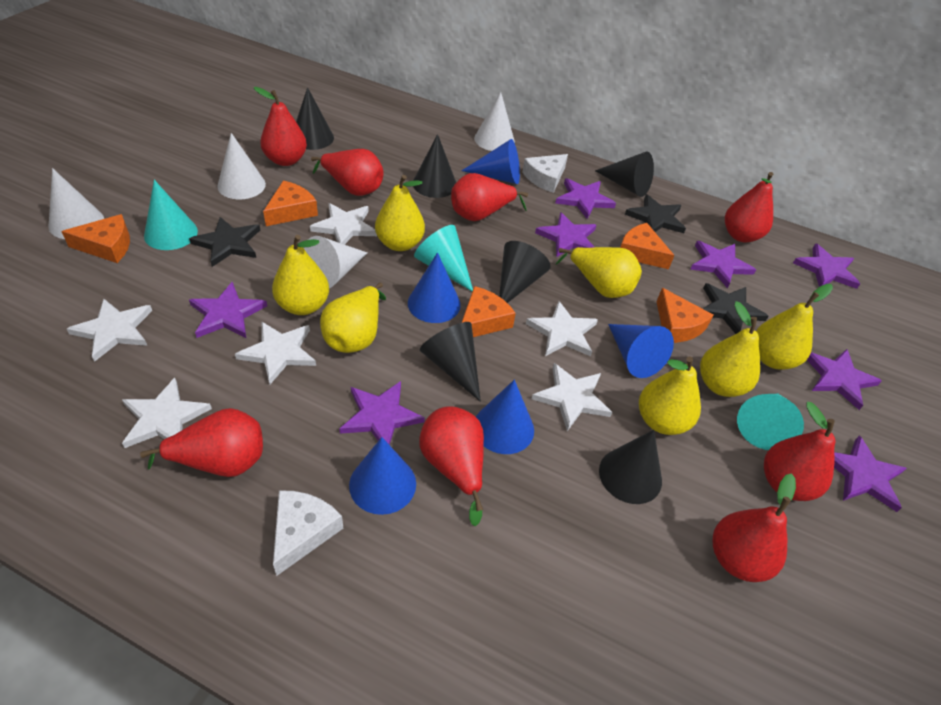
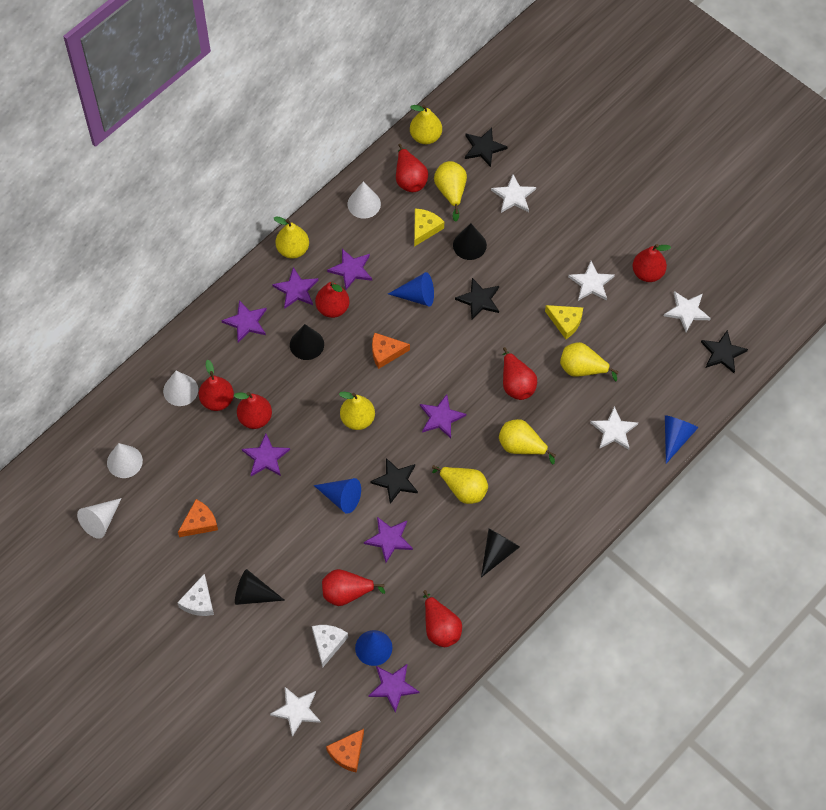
black cone: 6 -> 4
black star: 3 -> 4
blue cone: 5 -> 4
orange cheese: 5 -> 3
purple star: 8 -> 7
turquoise cone: 3 -> 0
white star: 6 -> 5
yellow cheese: 0 -> 2

